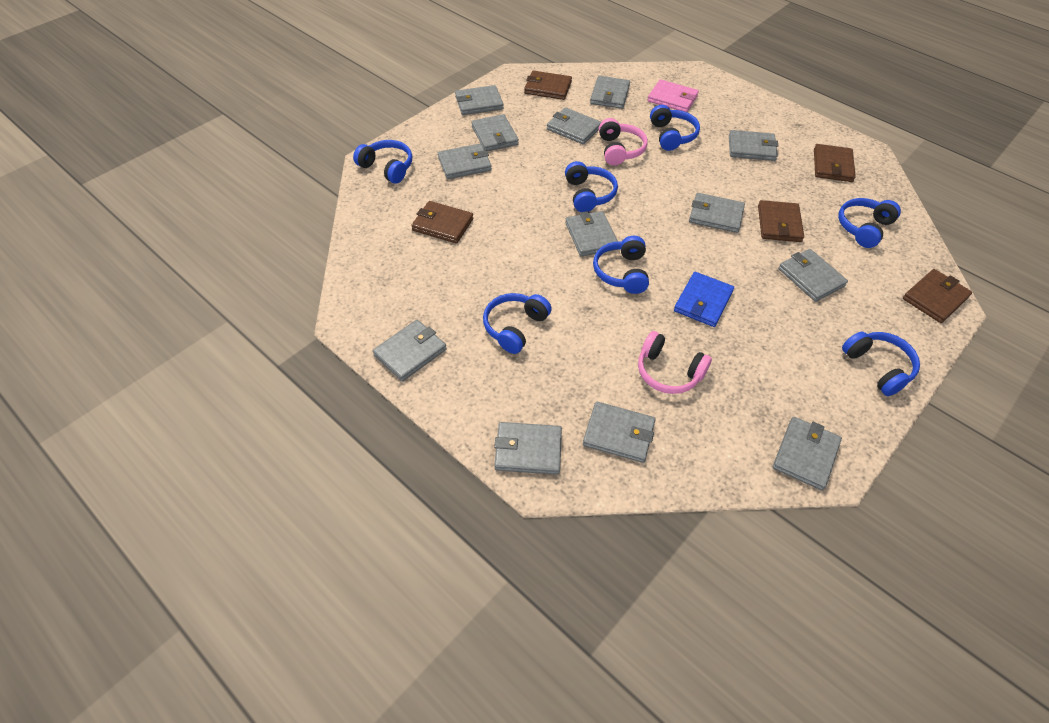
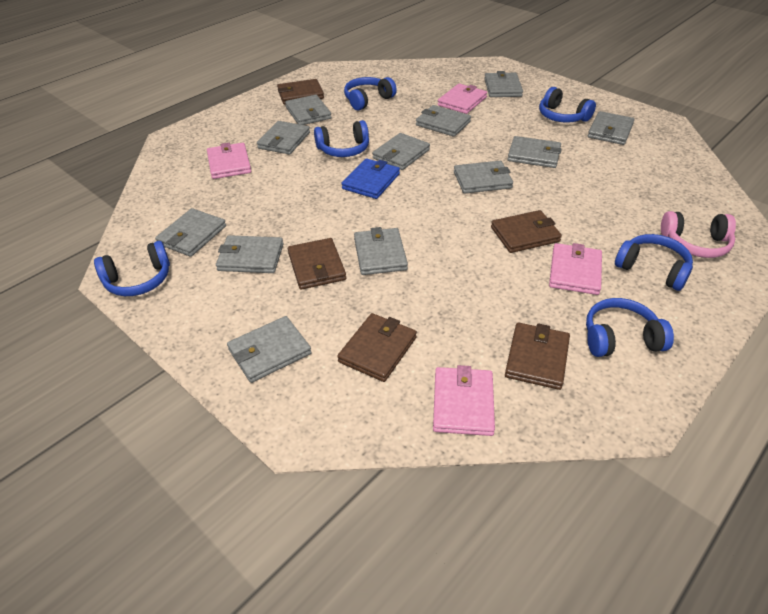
blue headphones: 7 -> 6
grey wallet: 13 -> 12
pink headphones: 2 -> 1
pink wallet: 1 -> 4

